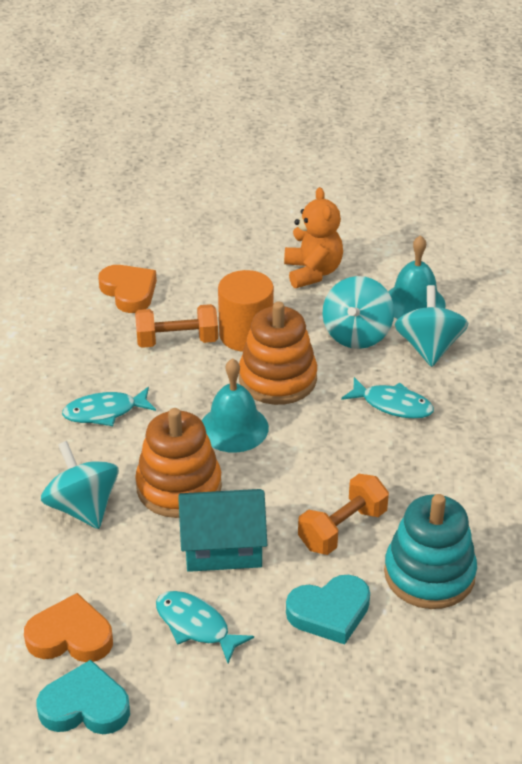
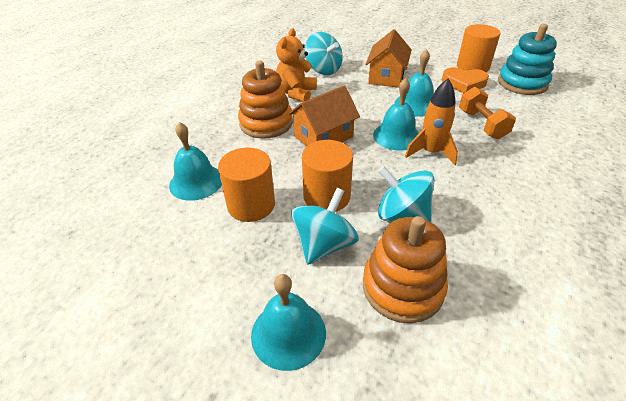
orange cylinder: 1 -> 3
orange dumbbell: 2 -> 1
orange heart: 2 -> 1
orange house: 0 -> 2
orange rocket: 0 -> 1
turquoise bell: 2 -> 4
turquoise fish: 3 -> 0
turquoise heart: 2 -> 0
turquoise house: 1 -> 0

